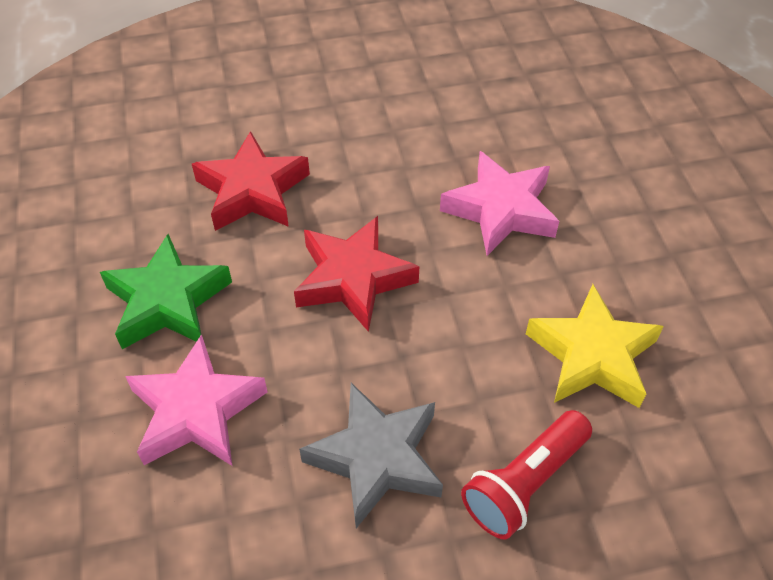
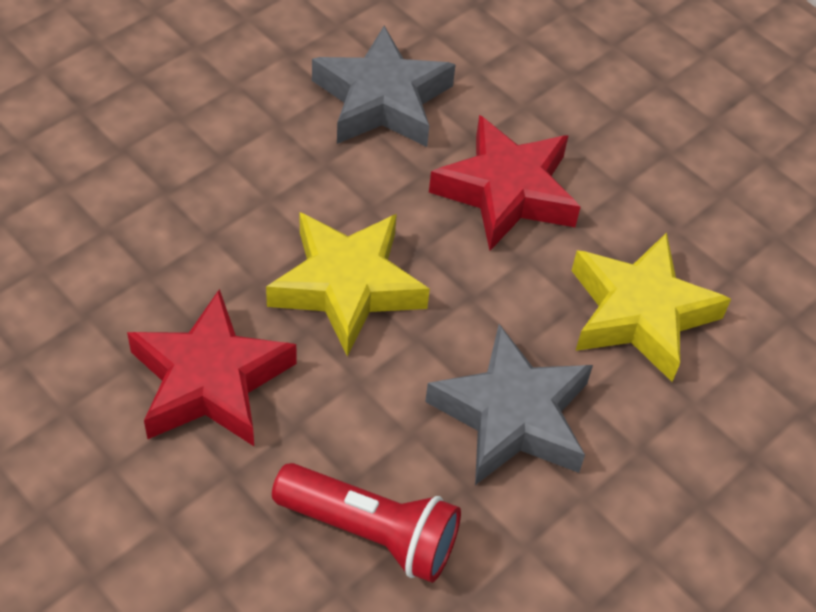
green star: 1 -> 0
grey star: 1 -> 2
pink star: 2 -> 0
yellow star: 1 -> 2

